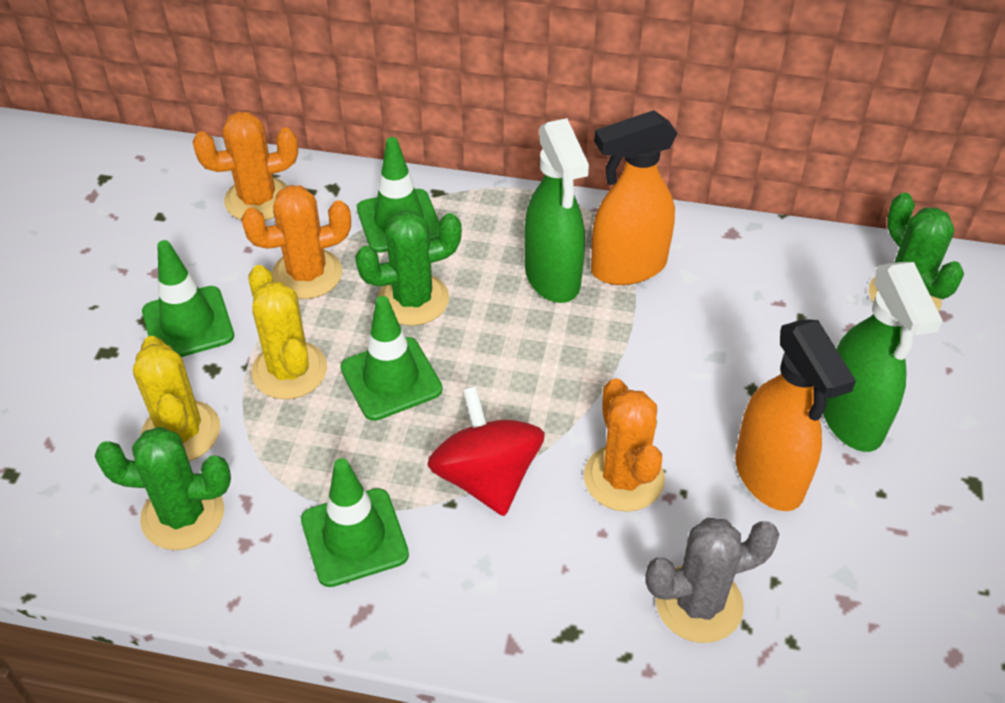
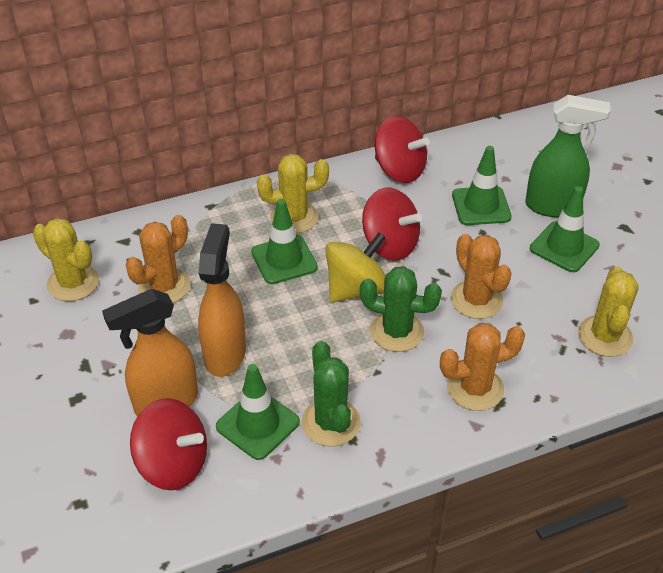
green cactus: 3 -> 2
green spray bottle: 2 -> 1
grey cactus: 1 -> 0
red spinning top: 1 -> 3
yellow cactus: 2 -> 3
yellow spinning top: 0 -> 1

